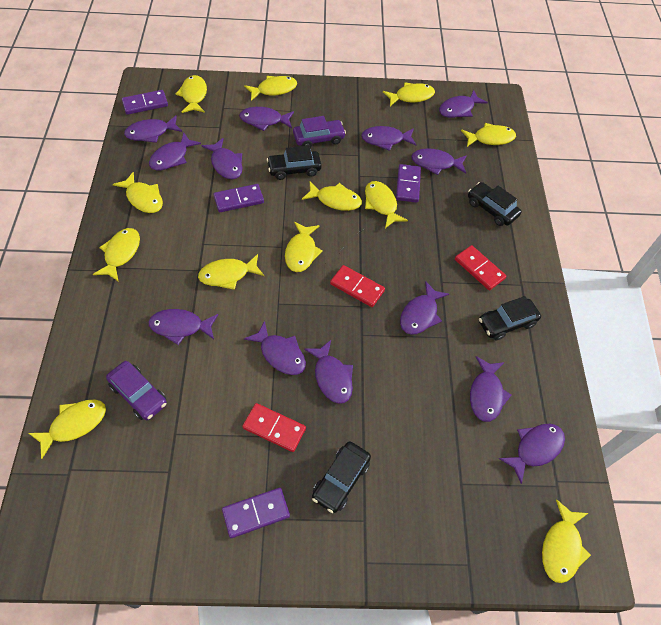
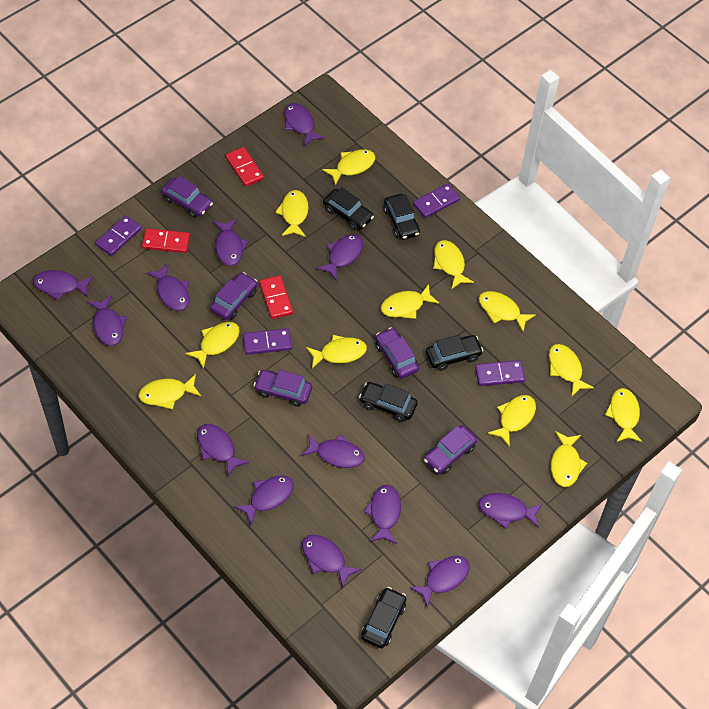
black car: 4 -> 5
purple car: 2 -> 5

